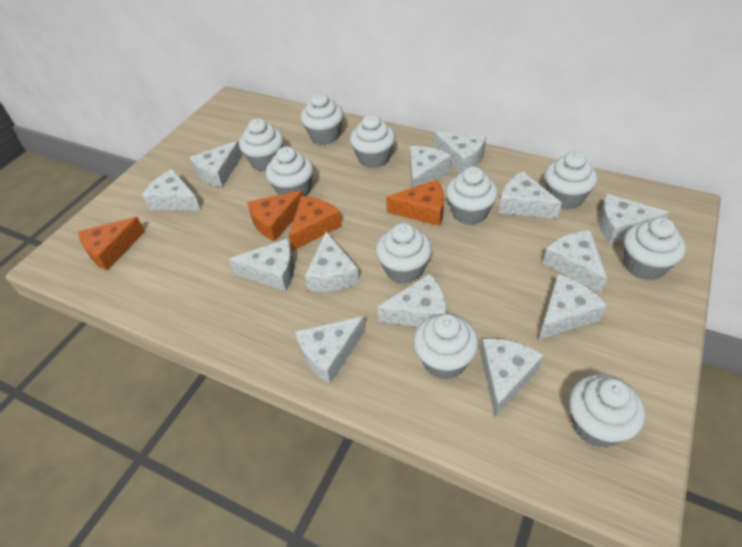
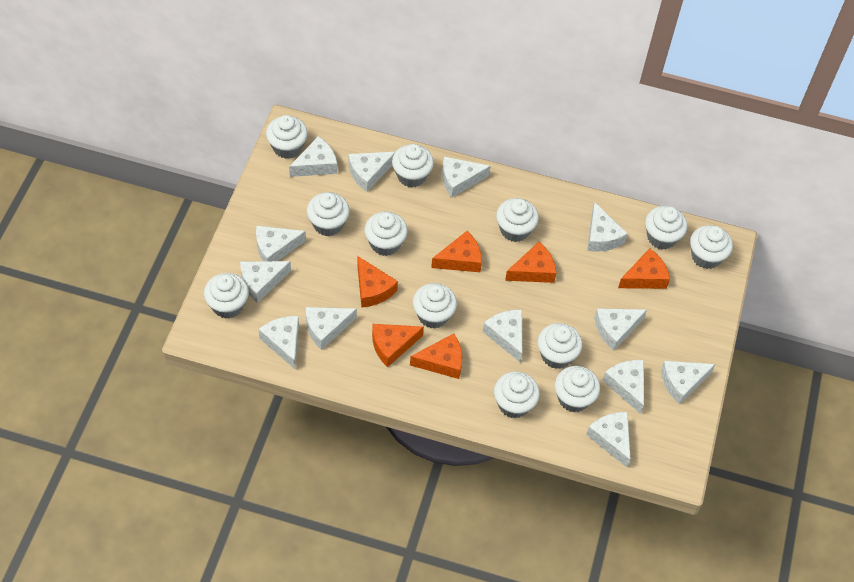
orange cheese: 4 -> 6
white cupcake: 10 -> 12

